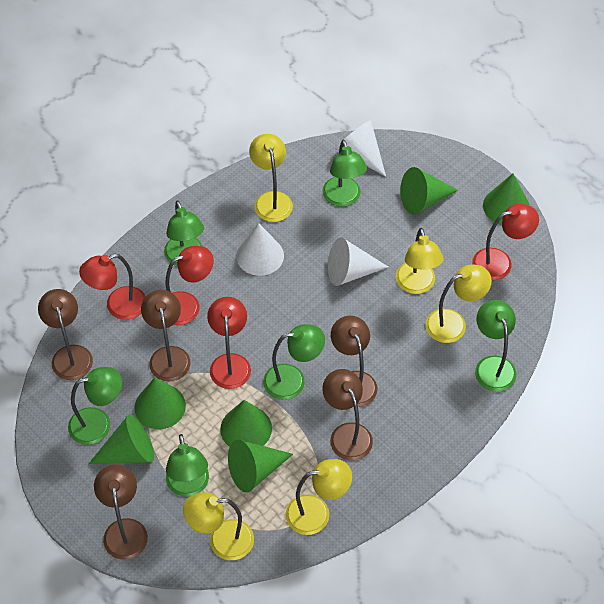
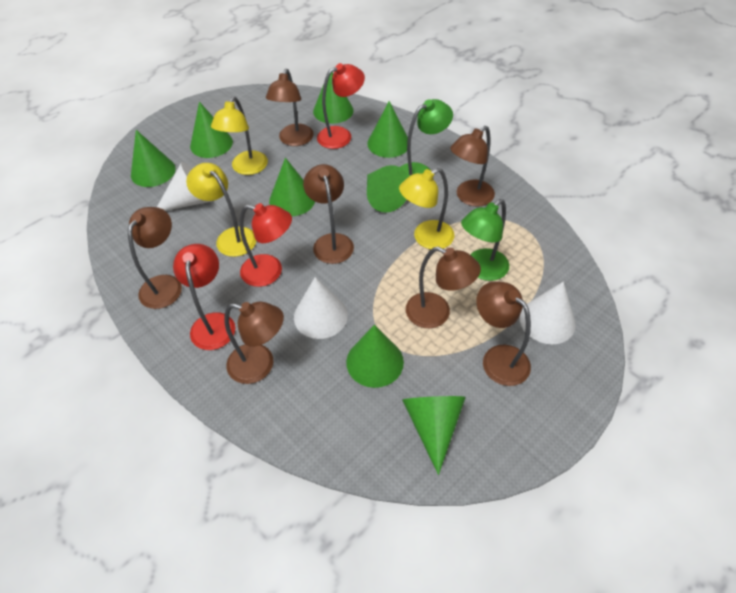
brown lamp: 5 -> 7
green cone: 6 -> 8
green lamp: 6 -> 2
red lamp: 4 -> 3
yellow lamp: 5 -> 3

